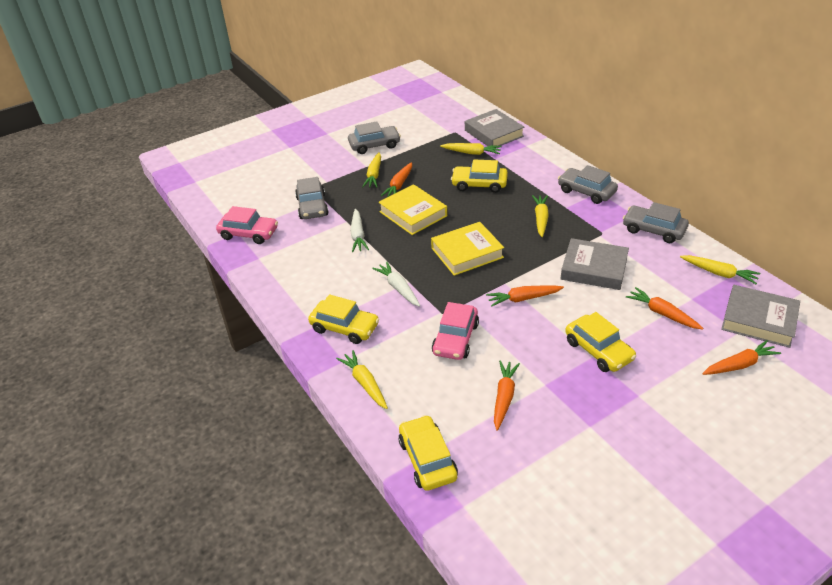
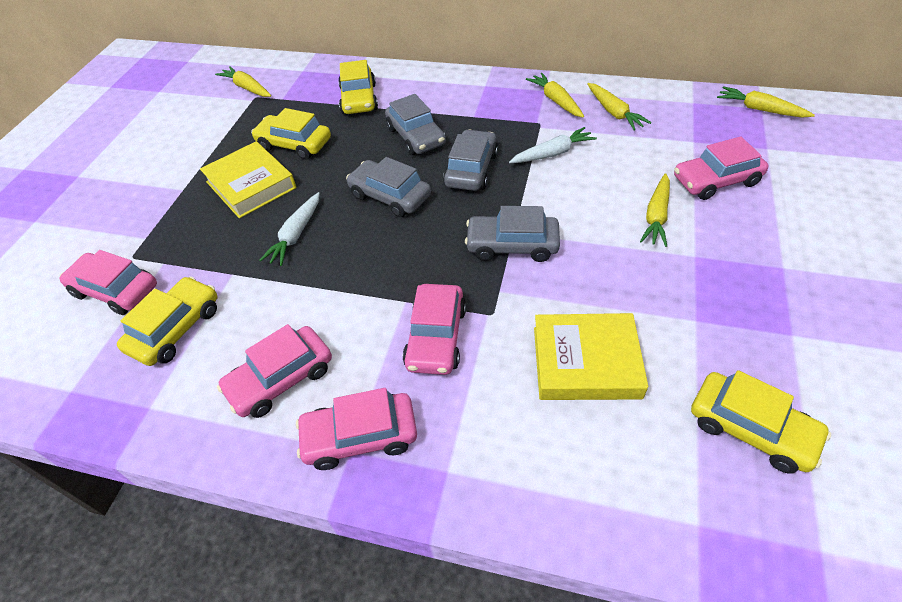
grey book: 3 -> 0
orange carrot: 5 -> 0
pink car: 2 -> 5

